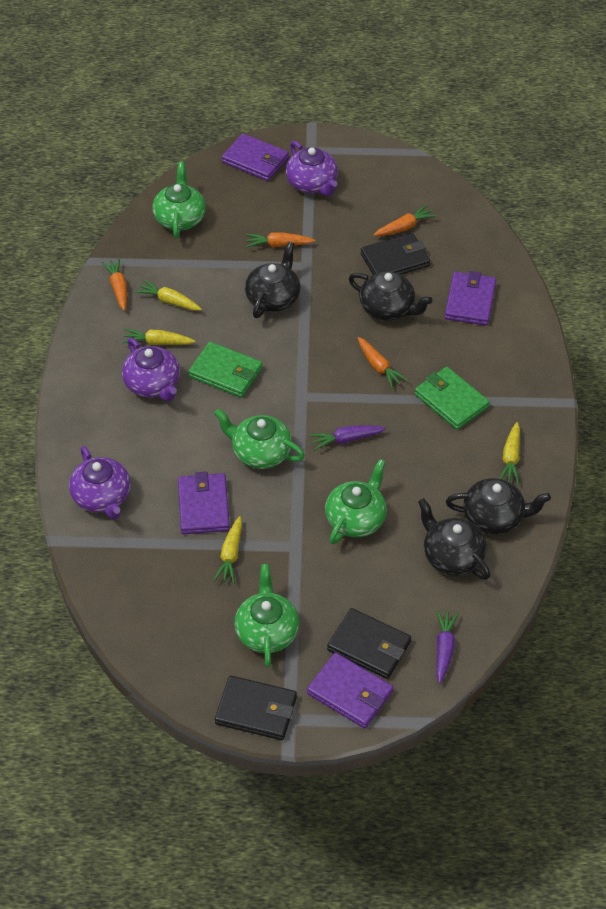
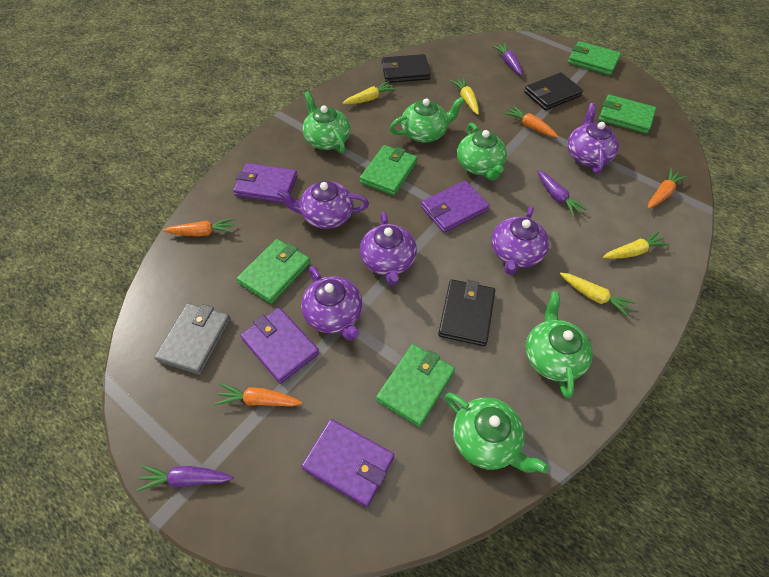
black teapot: 4 -> 0
green teapot: 4 -> 5
green wallet: 2 -> 5
grey wallet: 0 -> 1
purple carrot: 2 -> 3
purple teapot: 3 -> 5

